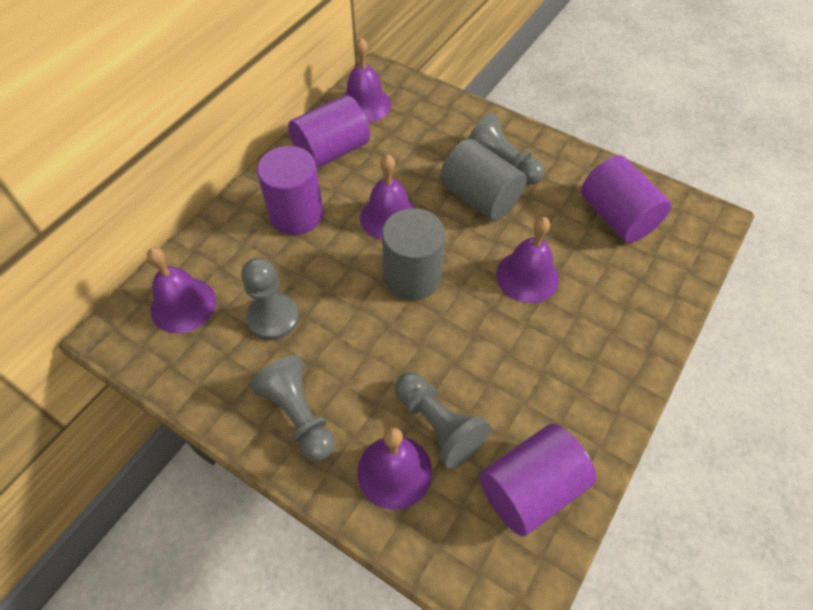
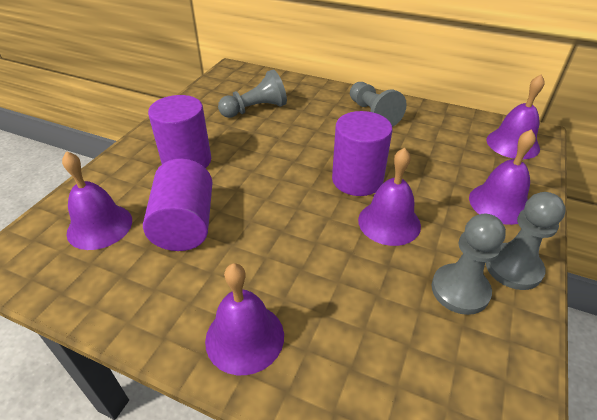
grey cylinder: 2 -> 0
purple cylinder: 4 -> 3

